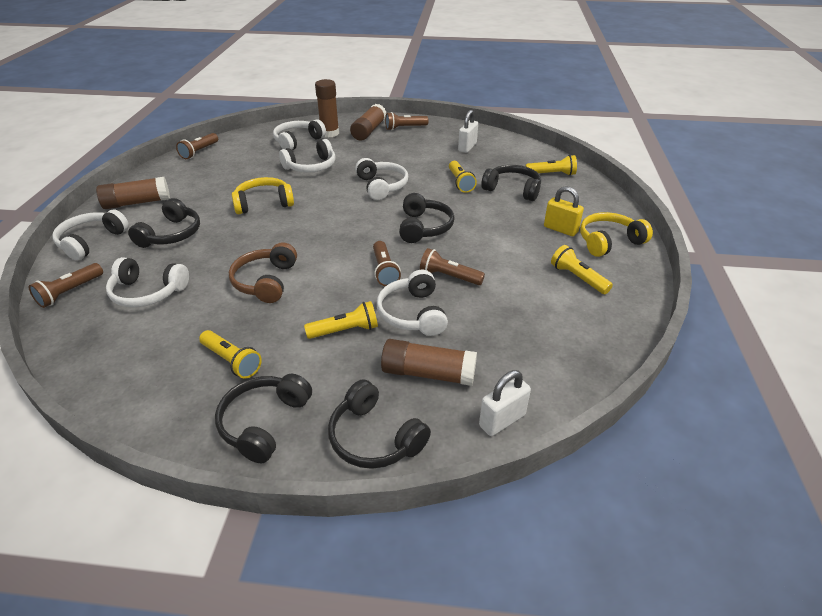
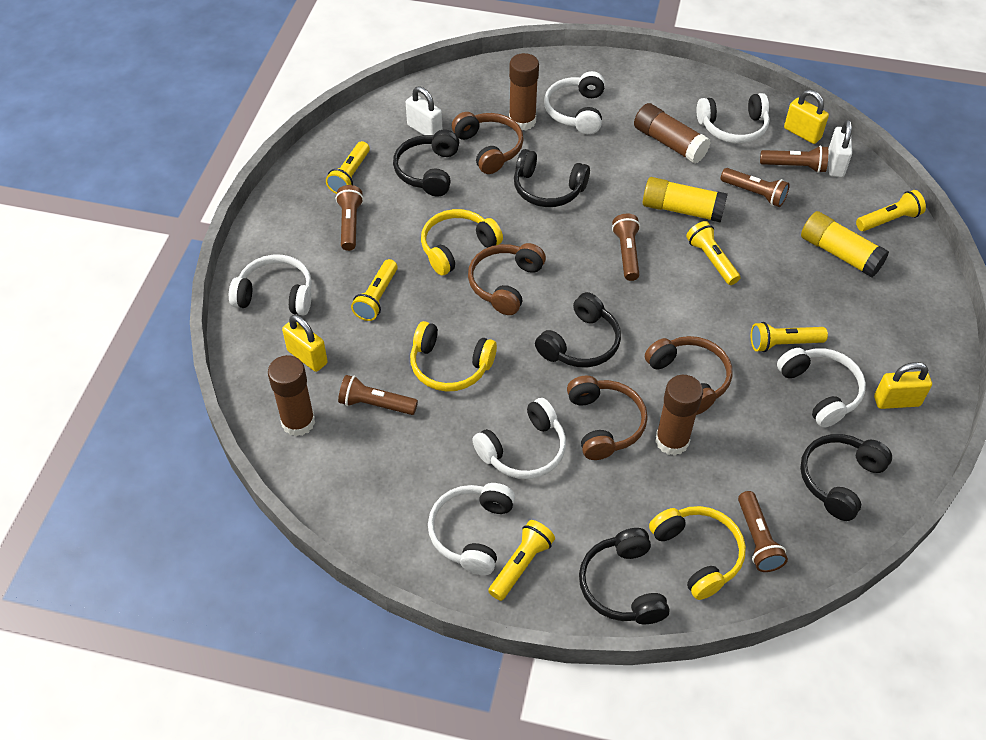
brown flashlight: 5 -> 6
brown headphones: 1 -> 4
yellow flashlight: 5 -> 6
yellow glue stick: 0 -> 2
yellow headphones: 2 -> 3
yellow padlock: 1 -> 3

